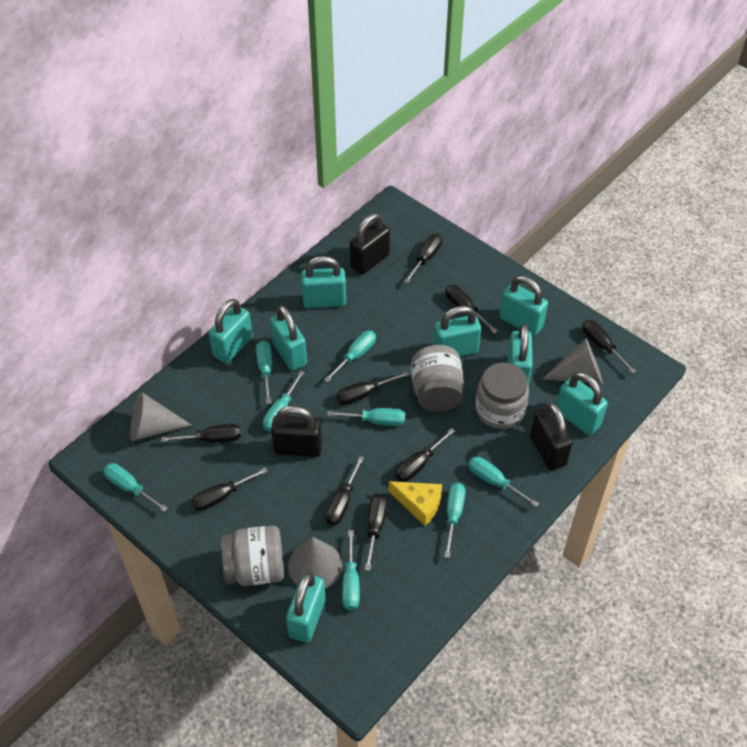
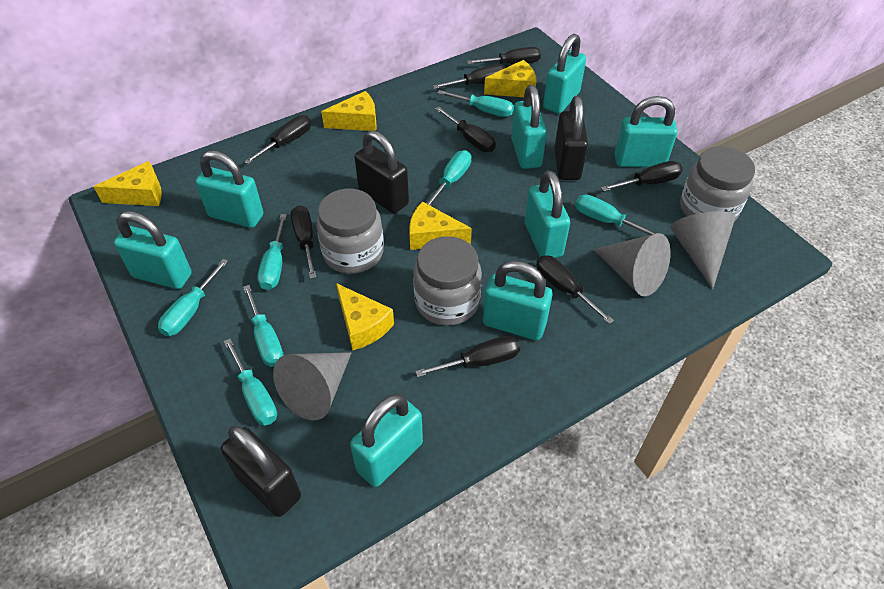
black screwdriver: 9 -> 8
turquoise screwdriver: 8 -> 7
yellow cheese: 1 -> 5

